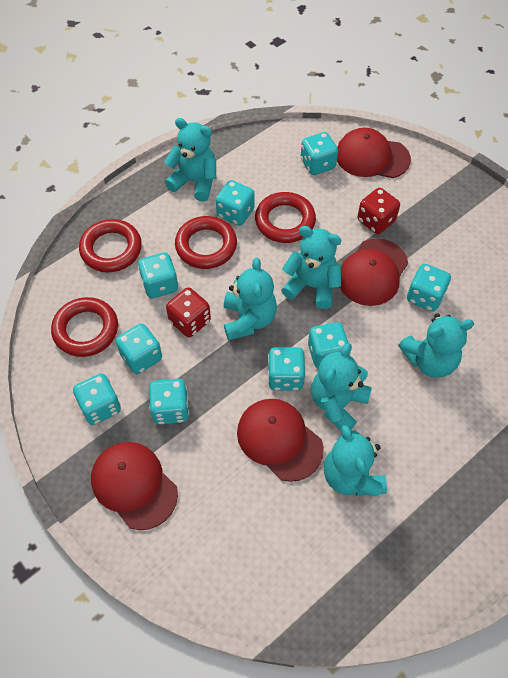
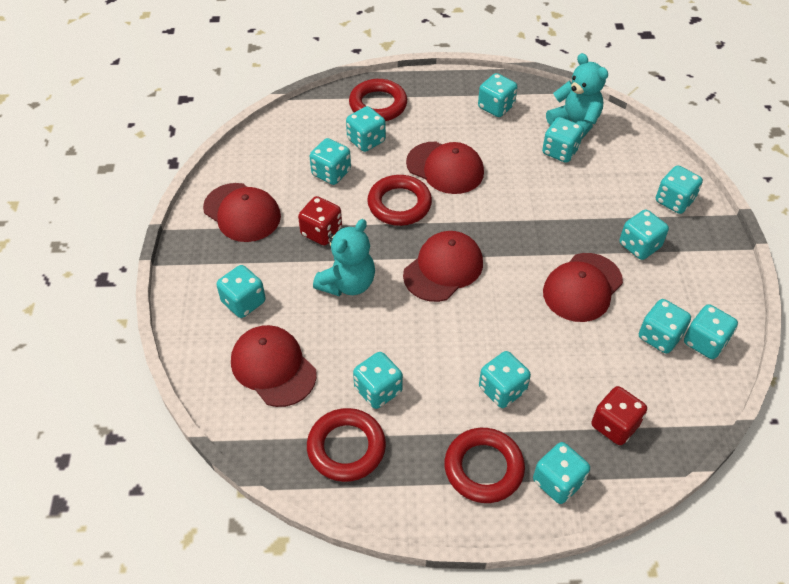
red cap: 4 -> 5
turquoise dice: 9 -> 12
turquoise teddy bear: 6 -> 2

